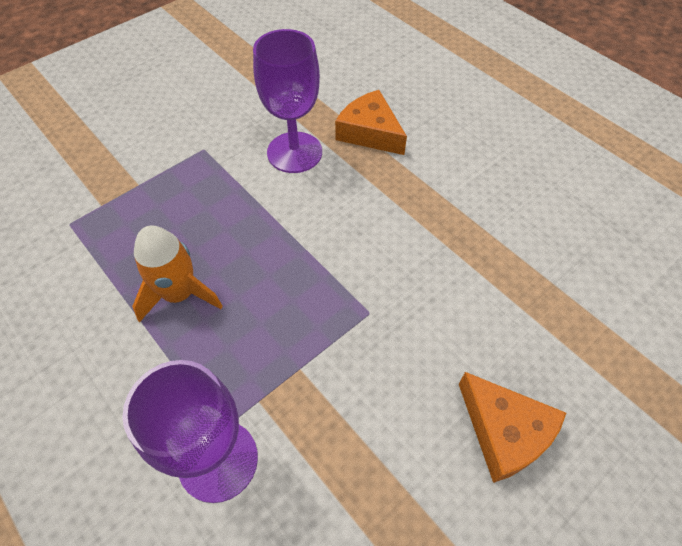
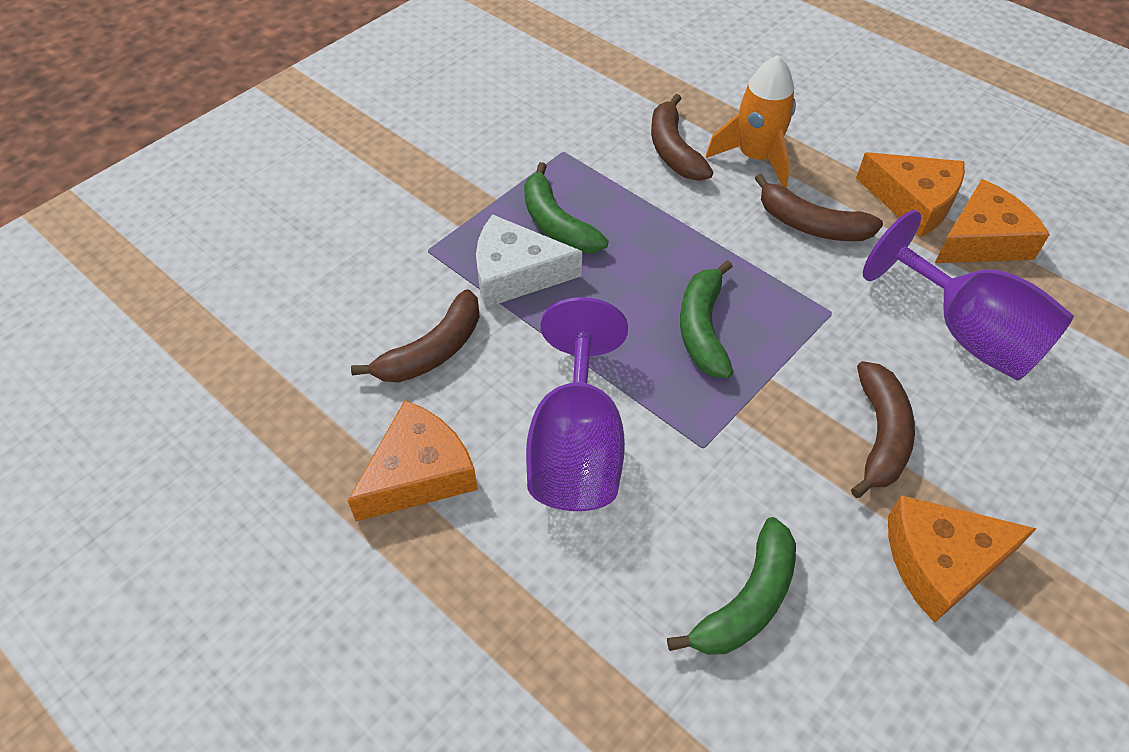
brown banana: 0 -> 4
green banana: 0 -> 3
orange cheese: 2 -> 4
white cheese: 0 -> 1

